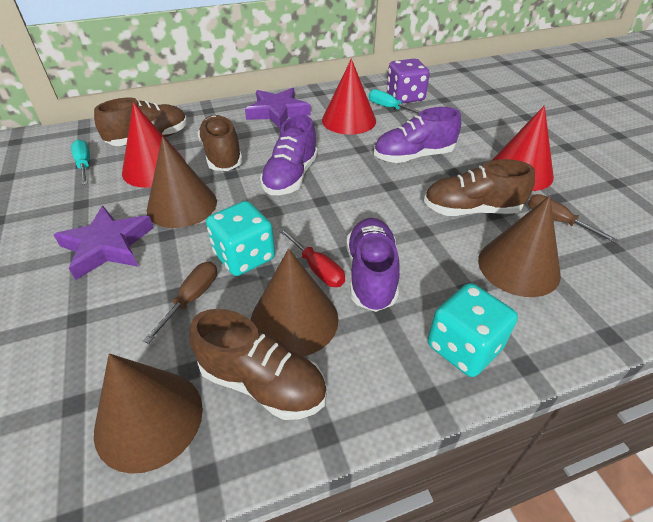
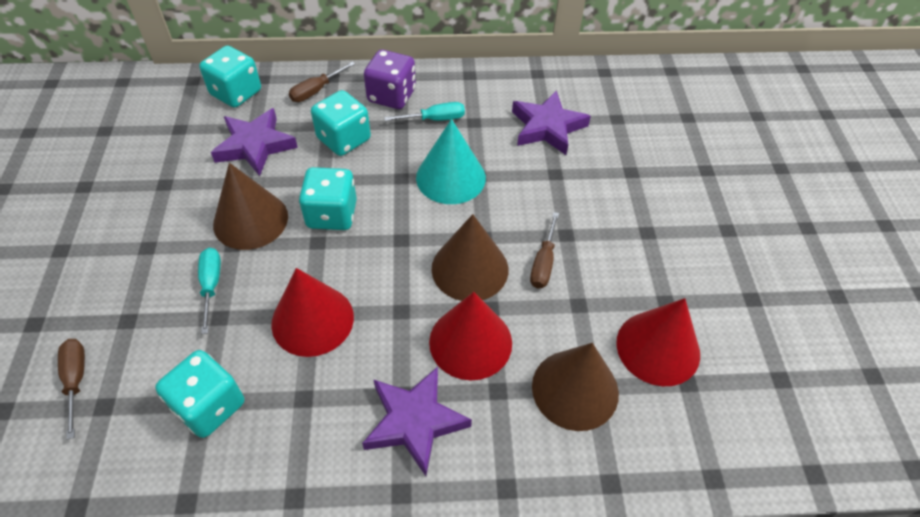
brown cone: 4 -> 3
brown screwdriver: 2 -> 3
brown shoe: 4 -> 0
purple shoe: 3 -> 0
purple star: 2 -> 3
red screwdriver: 1 -> 0
turquoise cone: 0 -> 1
turquoise dice: 2 -> 4

